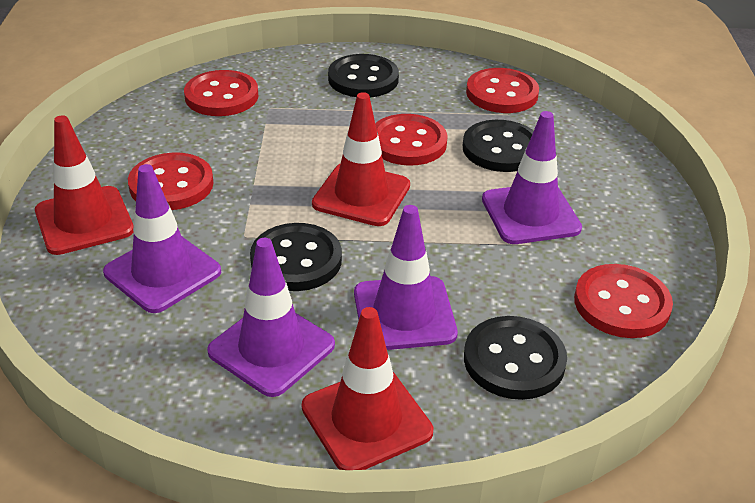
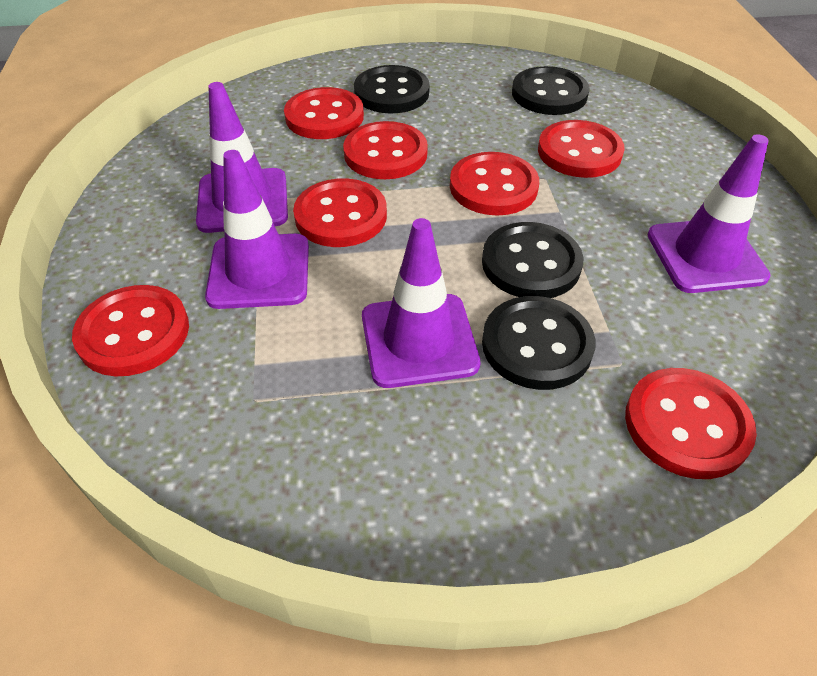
red button: 5 -> 7
red traffic cone: 3 -> 0

